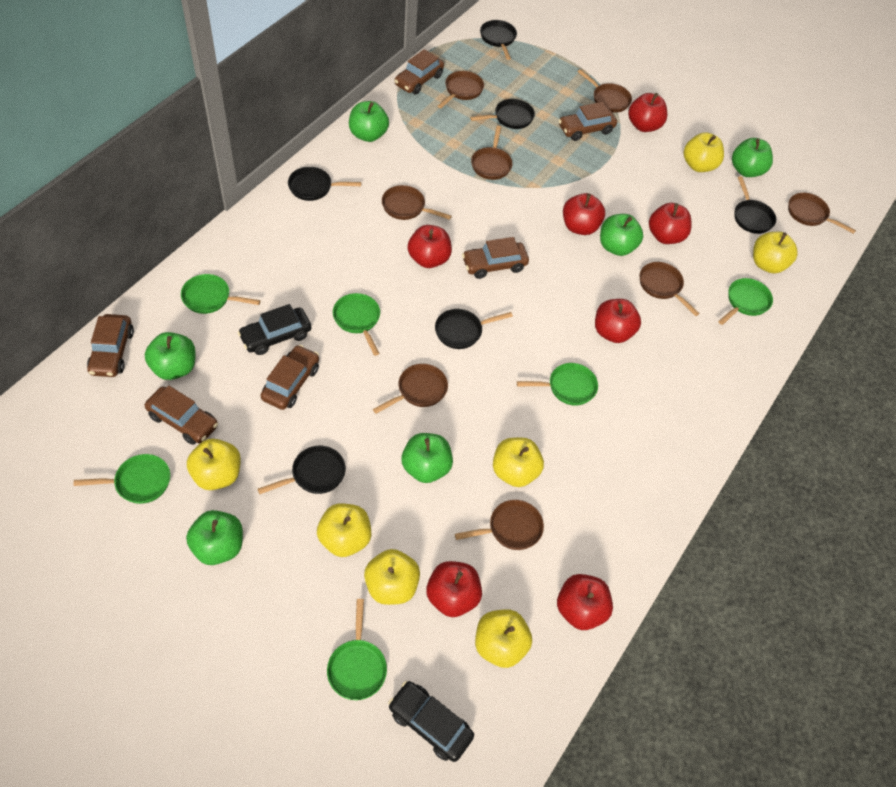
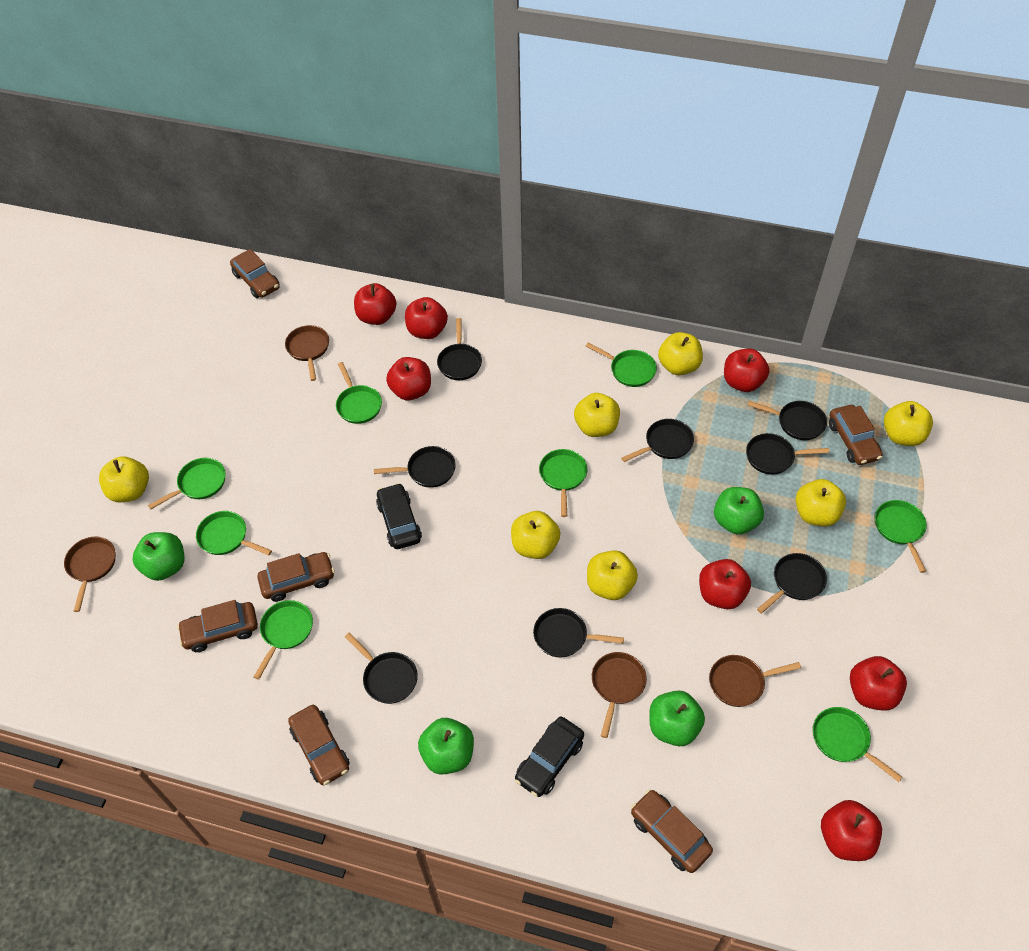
black pan: 6 -> 8
brown pan: 8 -> 4
green apple: 6 -> 4
green pan: 6 -> 8

